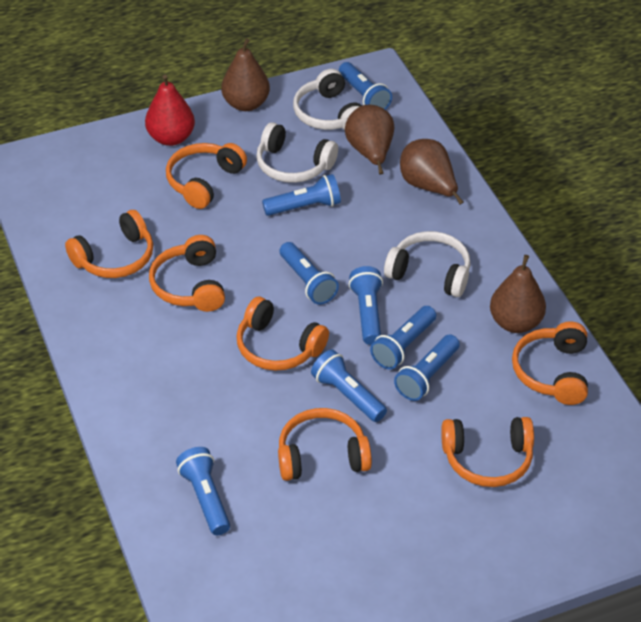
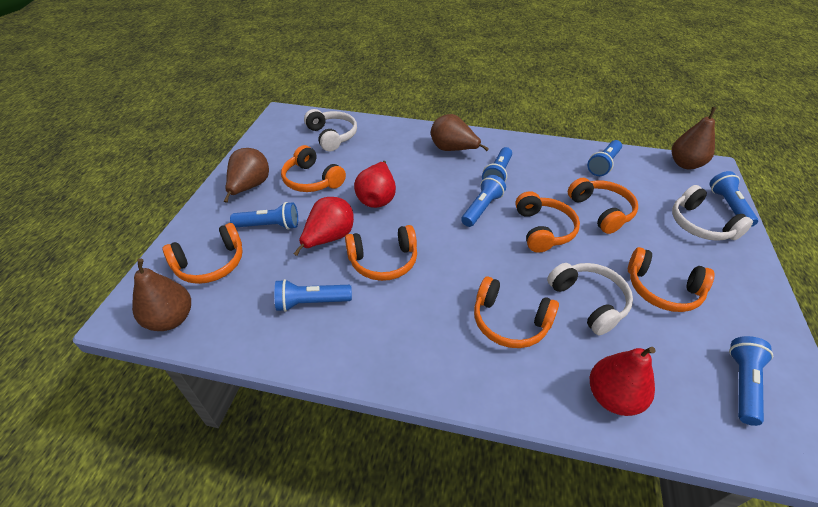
blue flashlight: 8 -> 7
red pear: 1 -> 3

